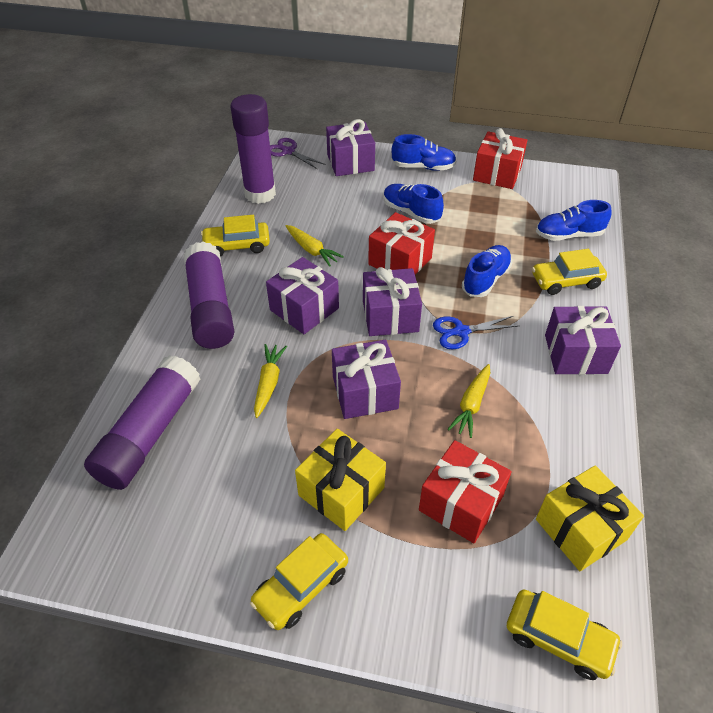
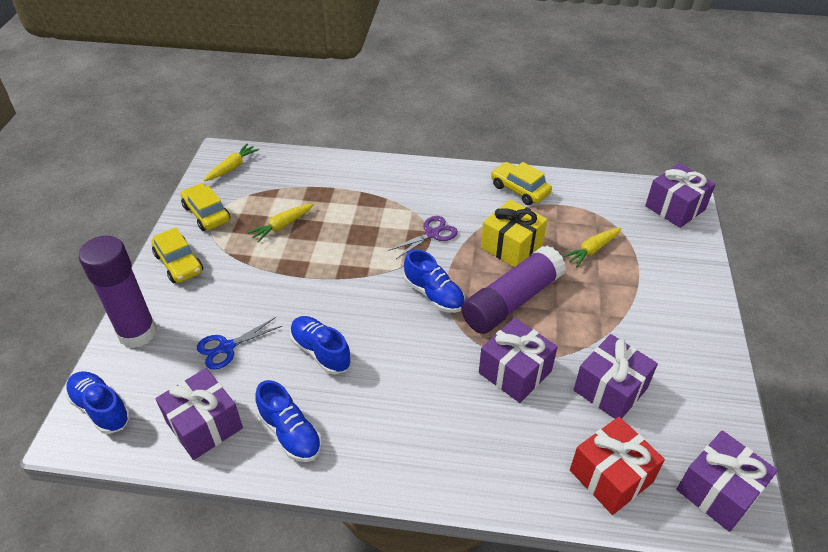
purple glue stick: 3 -> 2
red gift: 3 -> 1
yellow car: 4 -> 3
yellow gift: 2 -> 1

